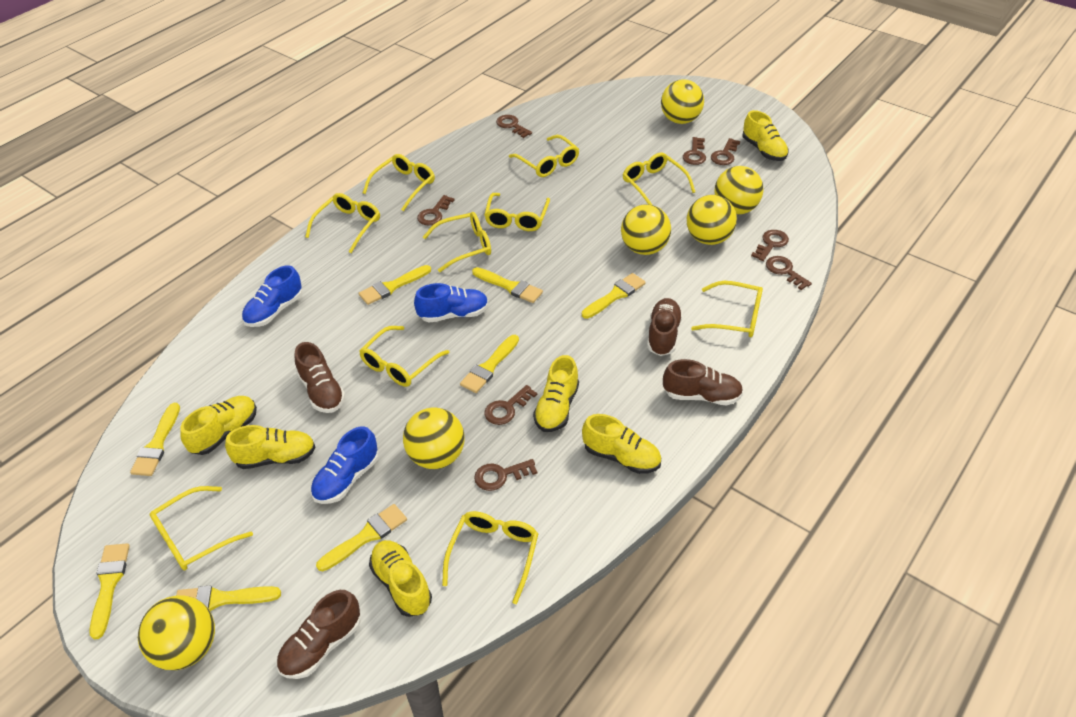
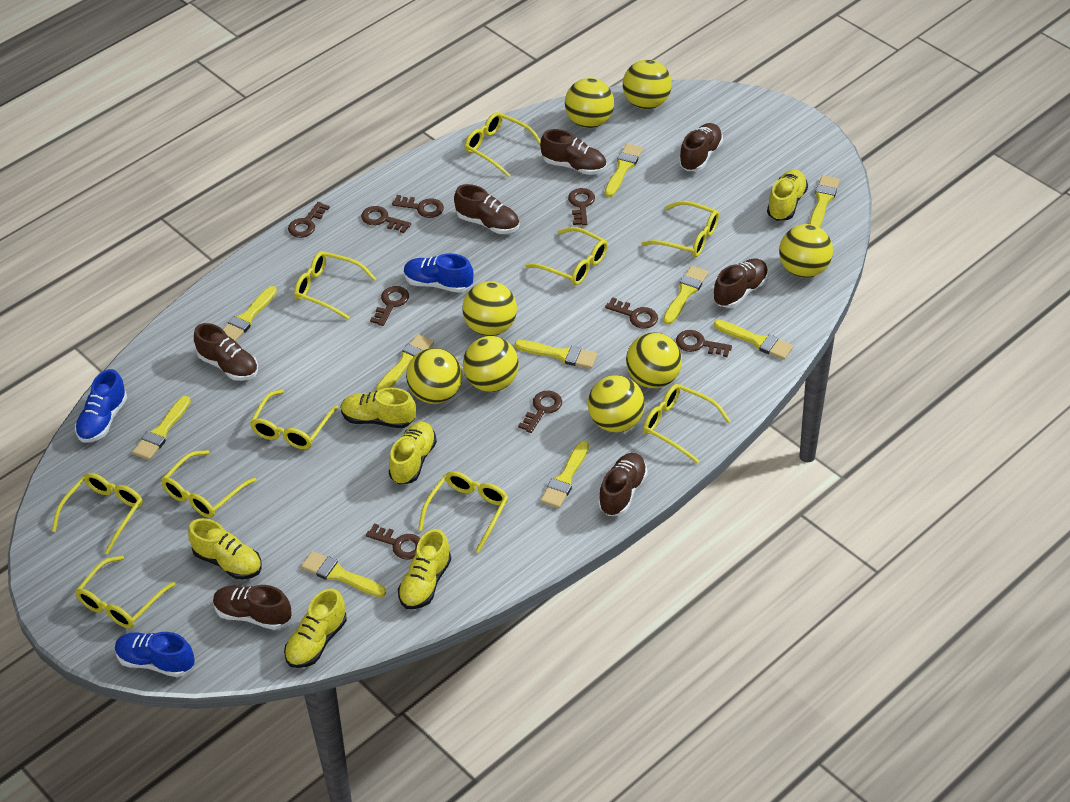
brown key: 8 -> 9
brown shoe: 4 -> 7
yellow ball: 6 -> 8
yellow brush: 8 -> 10

